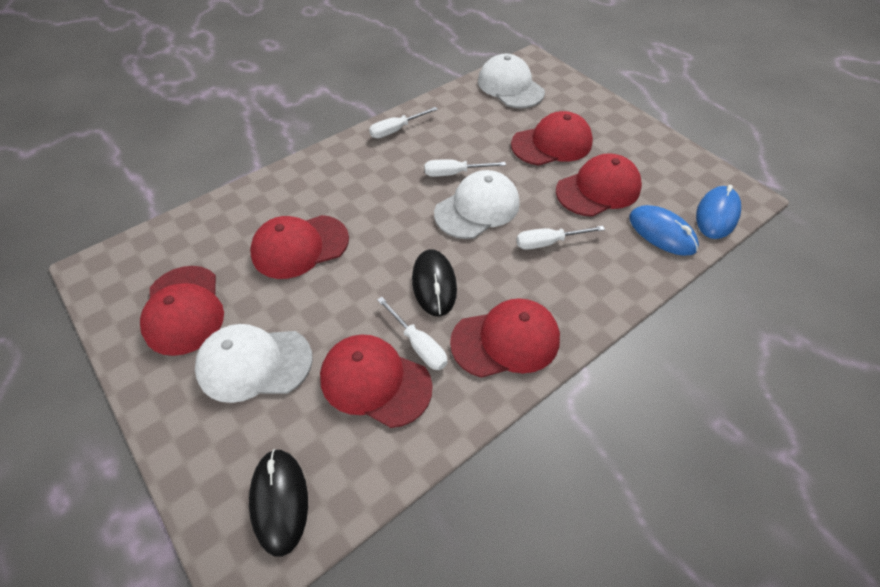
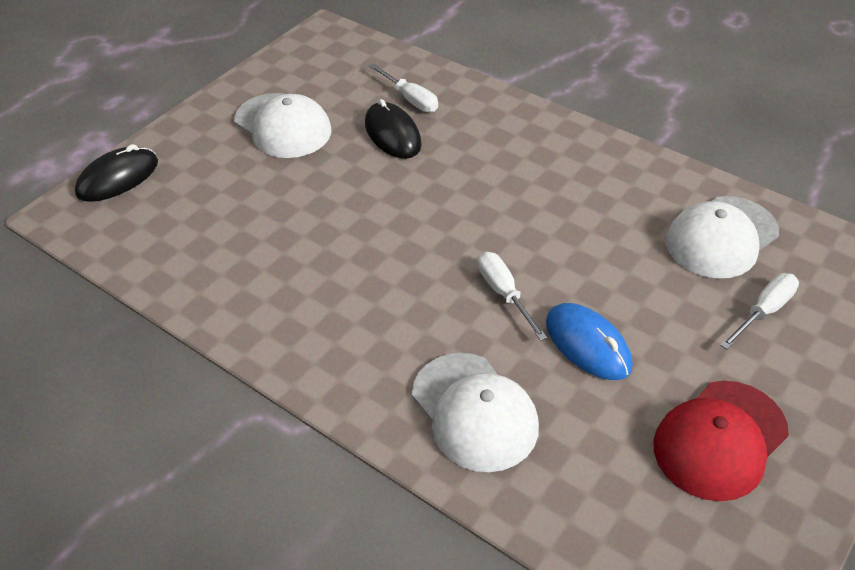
blue mouse: 2 -> 1
red cap: 6 -> 1
white screwdriver: 4 -> 3

